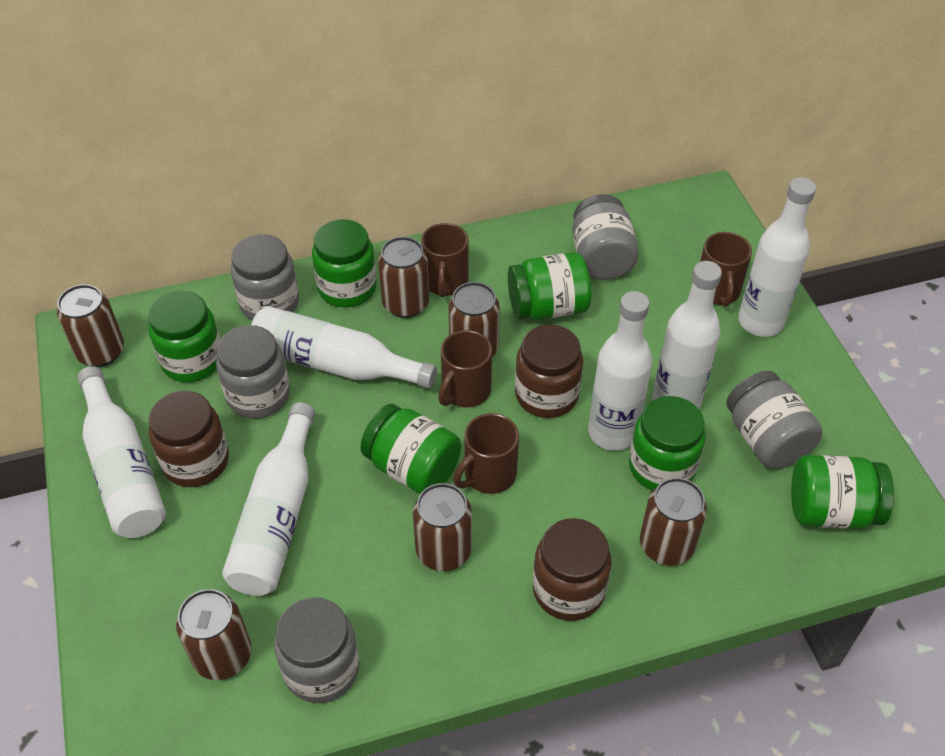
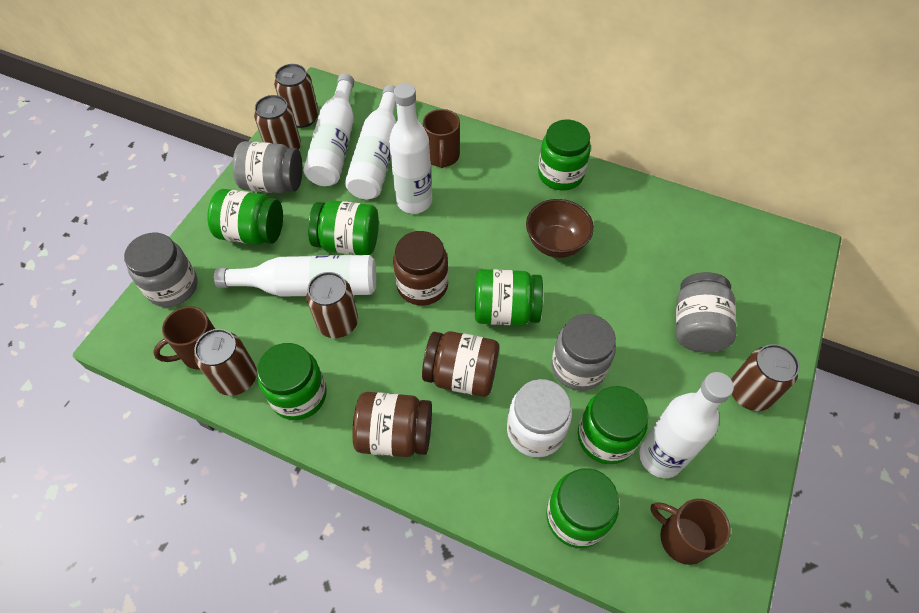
brown bowl: 0 -> 1
brown can: 6 -> 5
brown mug: 4 -> 3
green jar: 6 -> 7
grey jar: 5 -> 4
white bottle: 6 -> 5
white jar: 0 -> 1

